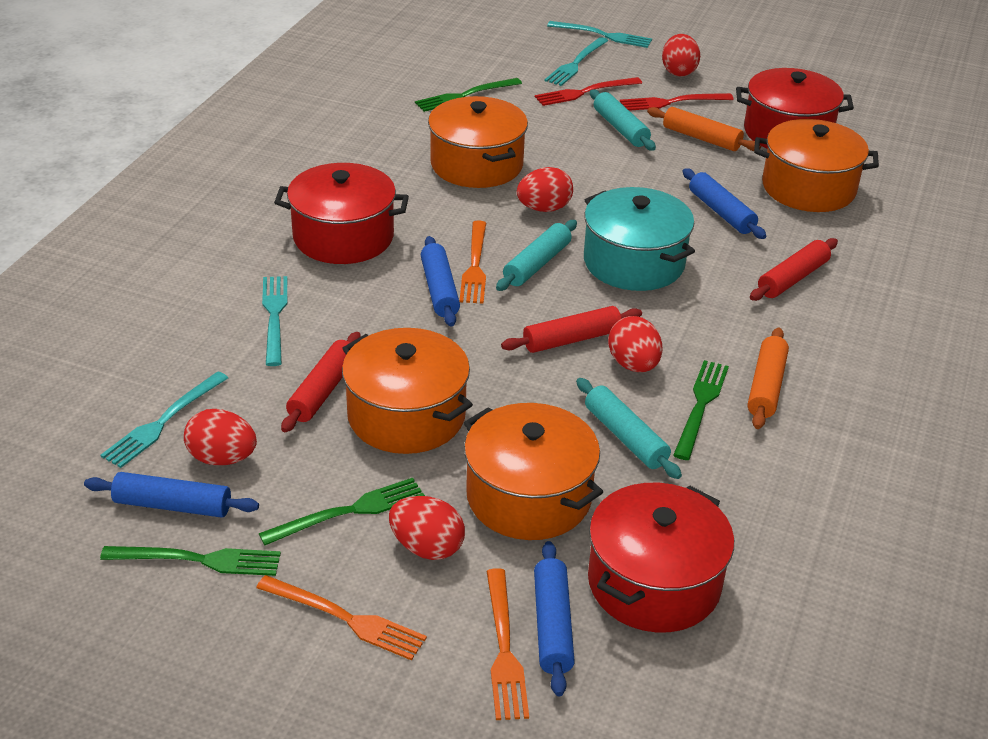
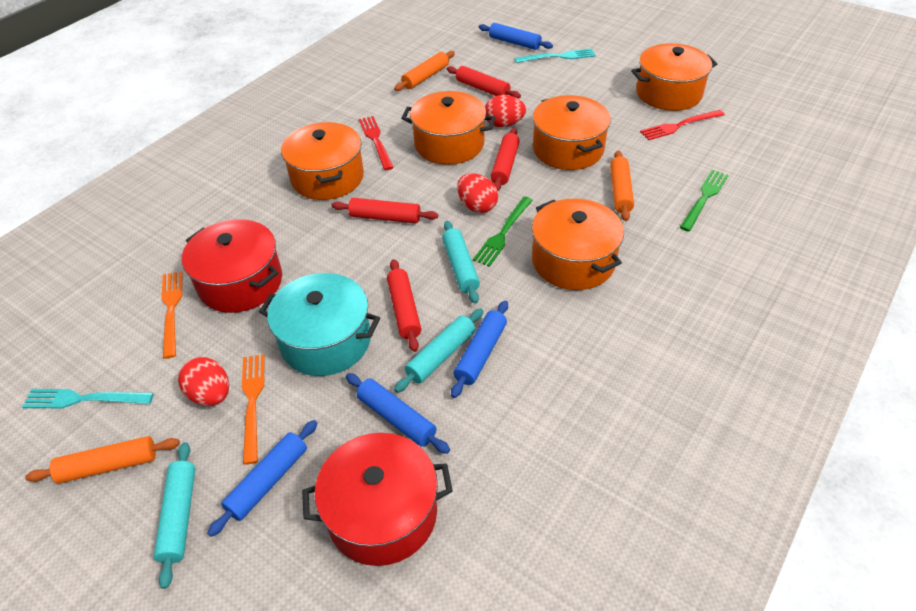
green fork: 4 -> 2
orange fork: 3 -> 2
orange pot: 4 -> 5
orange rolling pin: 2 -> 3
red egg: 5 -> 3
red pot: 3 -> 2
red rolling pin: 3 -> 4
turquoise fork: 4 -> 2

